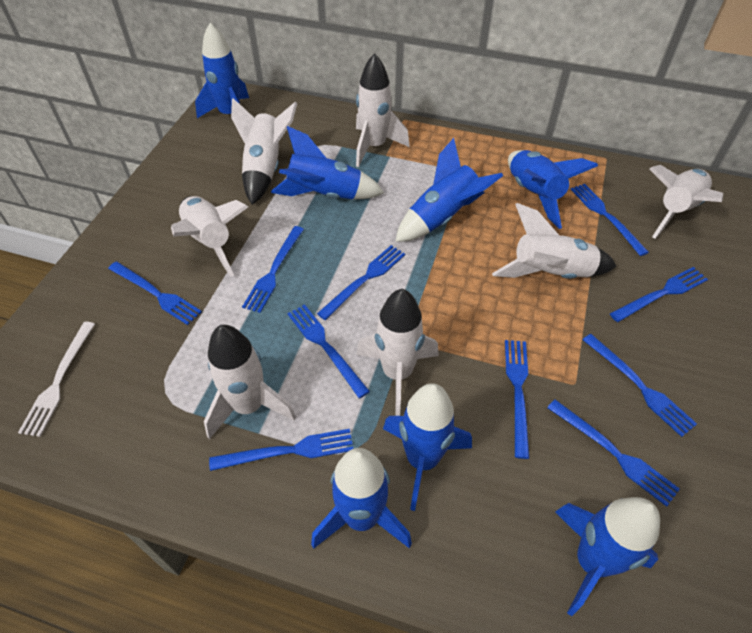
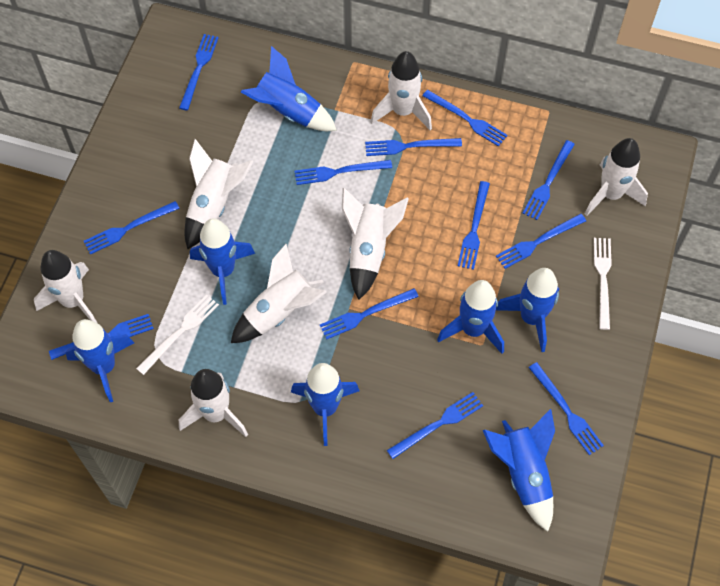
blue fork: 10 -> 12
white fork: 1 -> 2

